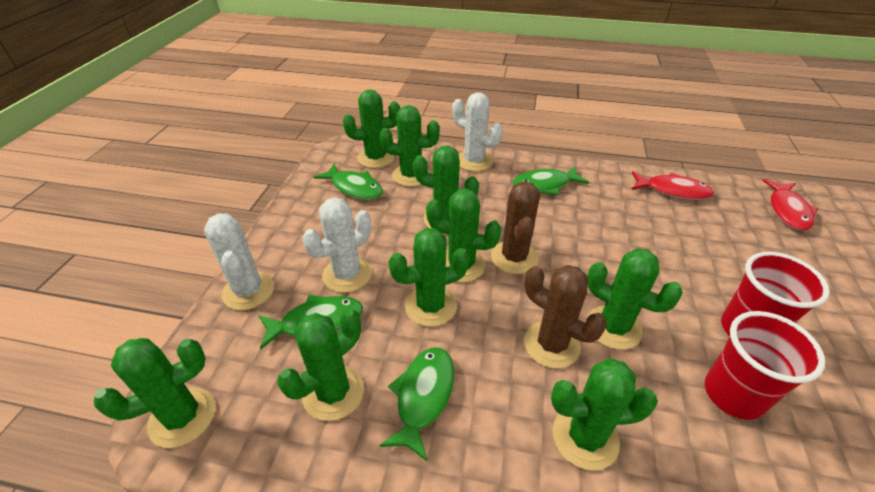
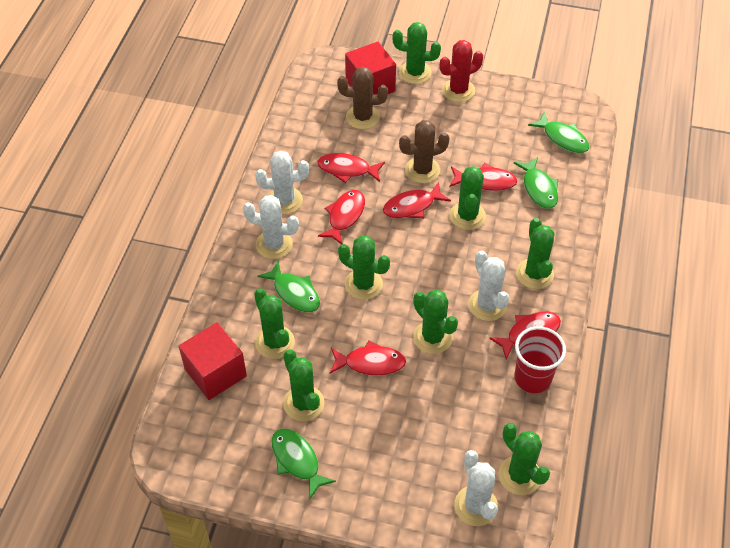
green cactus: 9 -> 8
red cactus: 0 -> 1
red cube: 0 -> 2
red cup: 2 -> 1
red fish: 2 -> 6
white cactus: 3 -> 4

